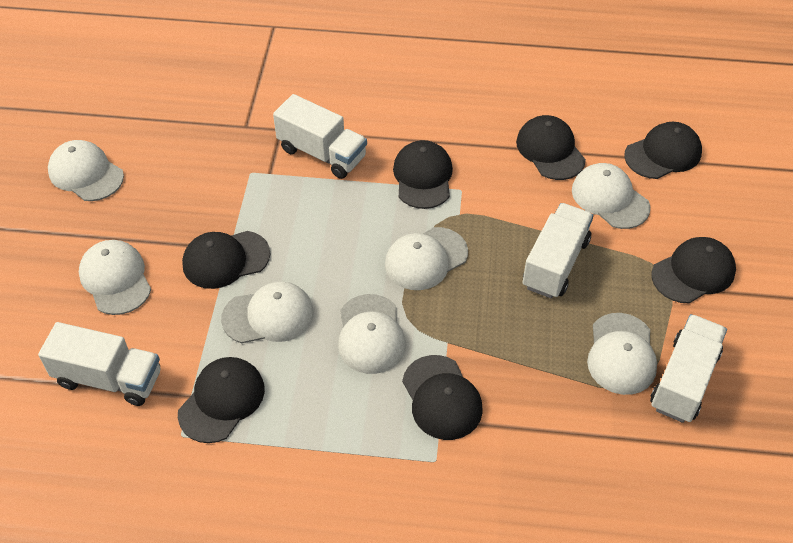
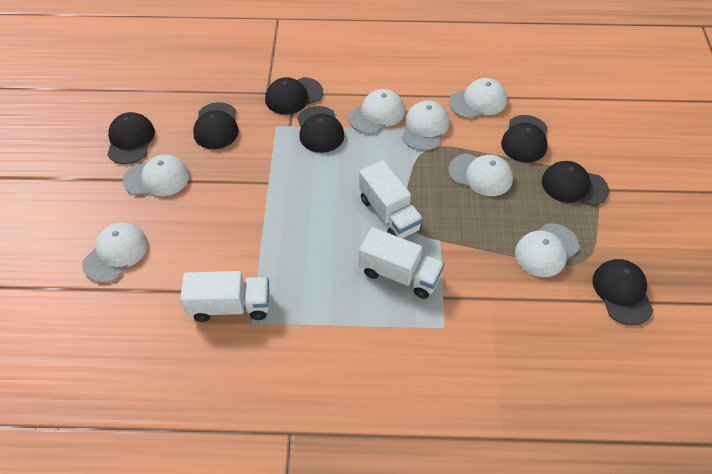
white truck: 4 -> 3

